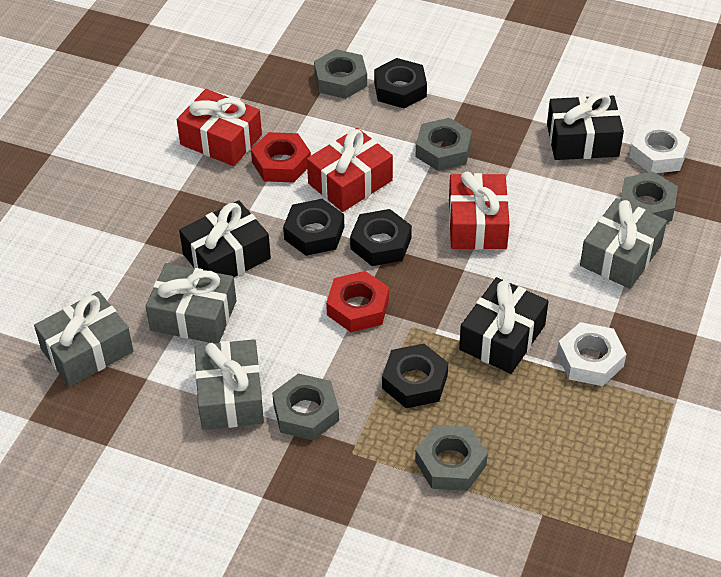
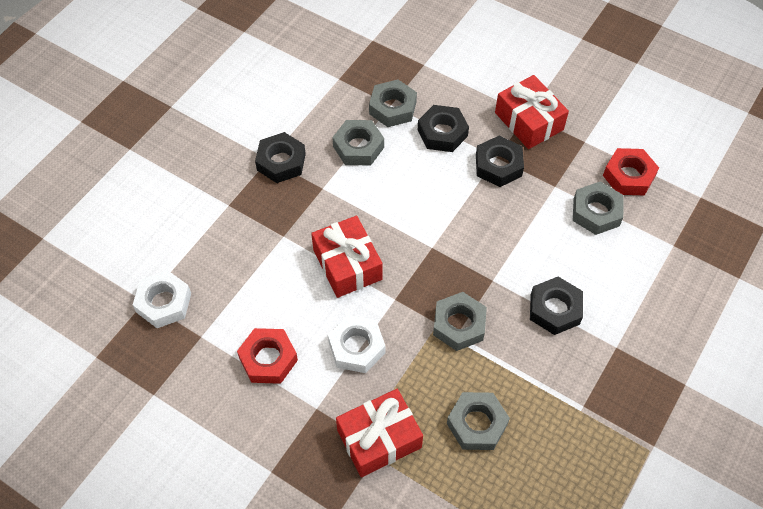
black gift: 3 -> 0
grey gift: 4 -> 0

